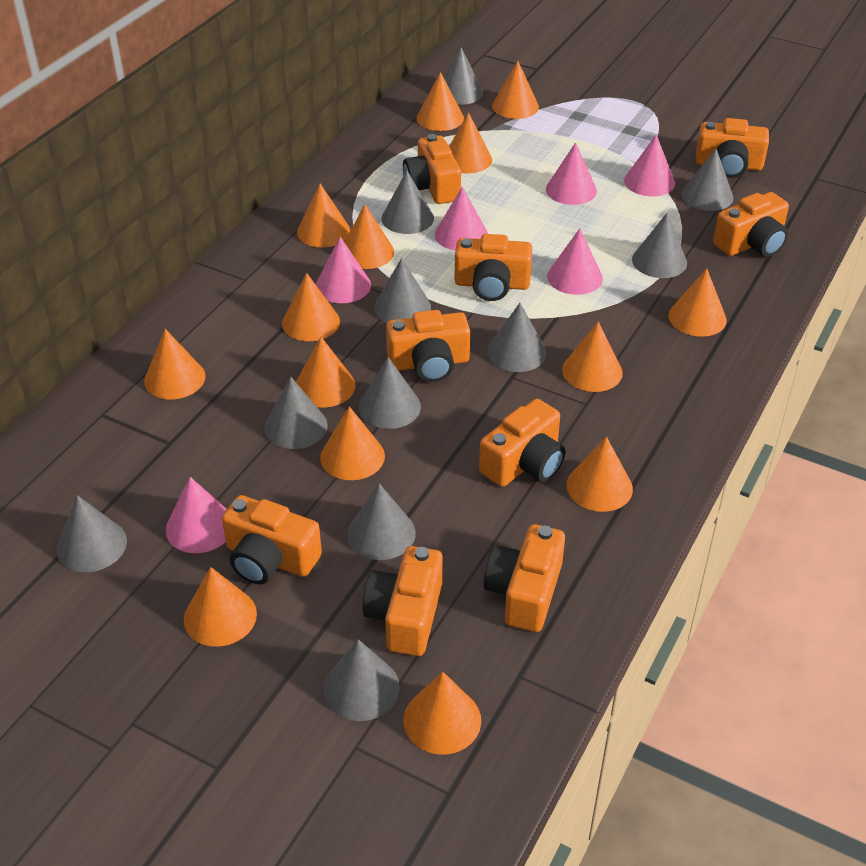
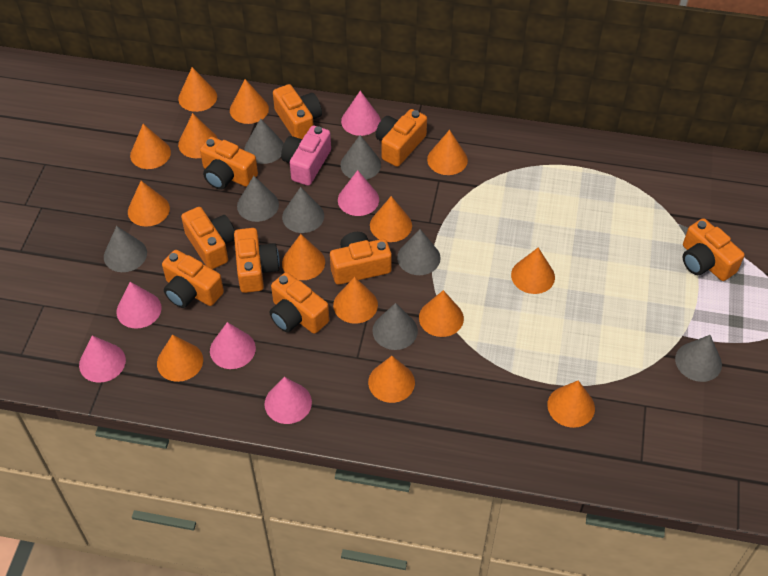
grey cone: 11 -> 8
pink camera: 0 -> 1

